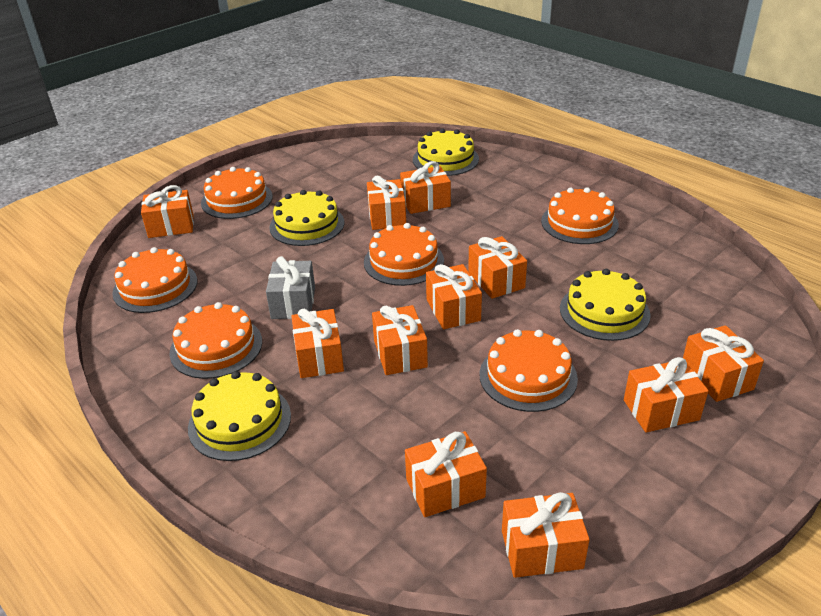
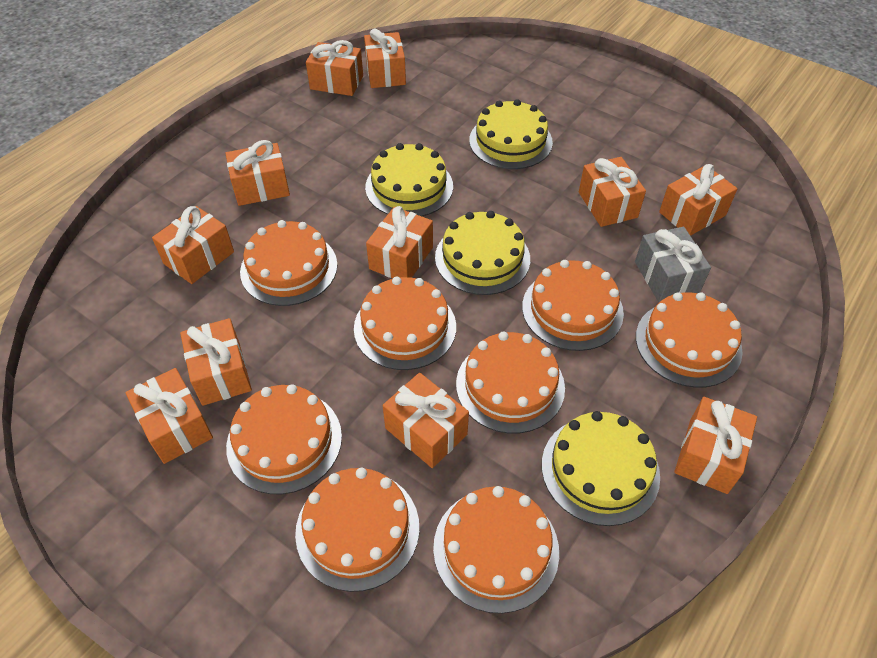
orange cake: 6 -> 8

